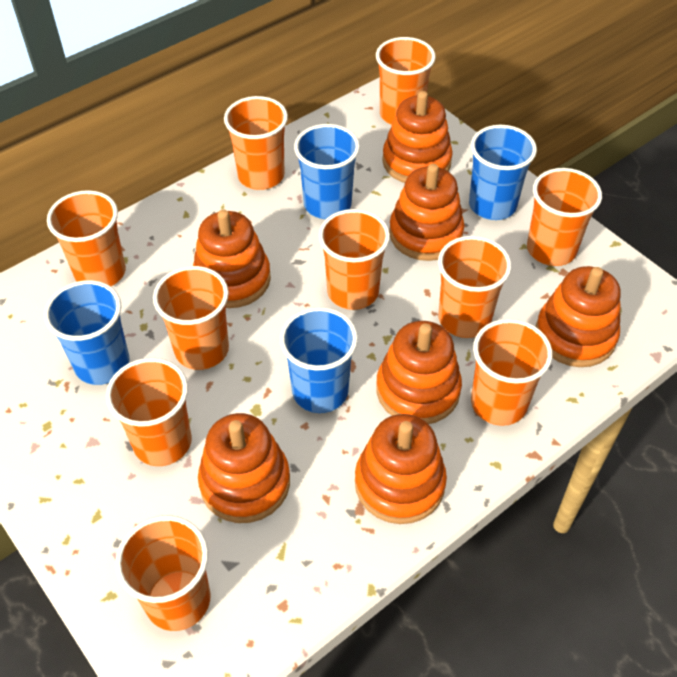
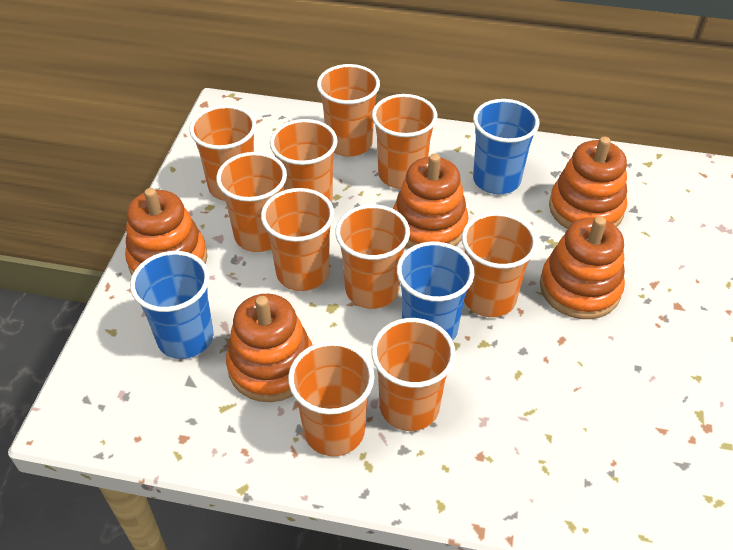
blue cup: 4 -> 3
orange stacking toy: 7 -> 5

